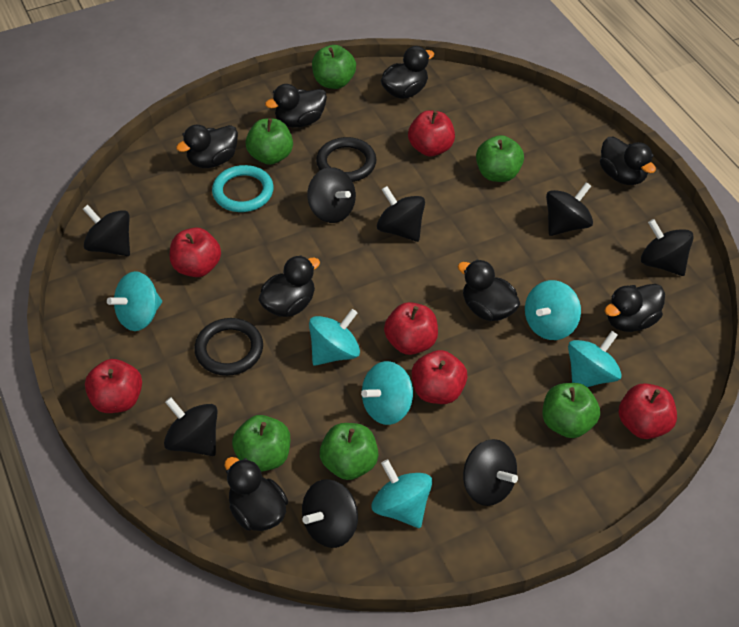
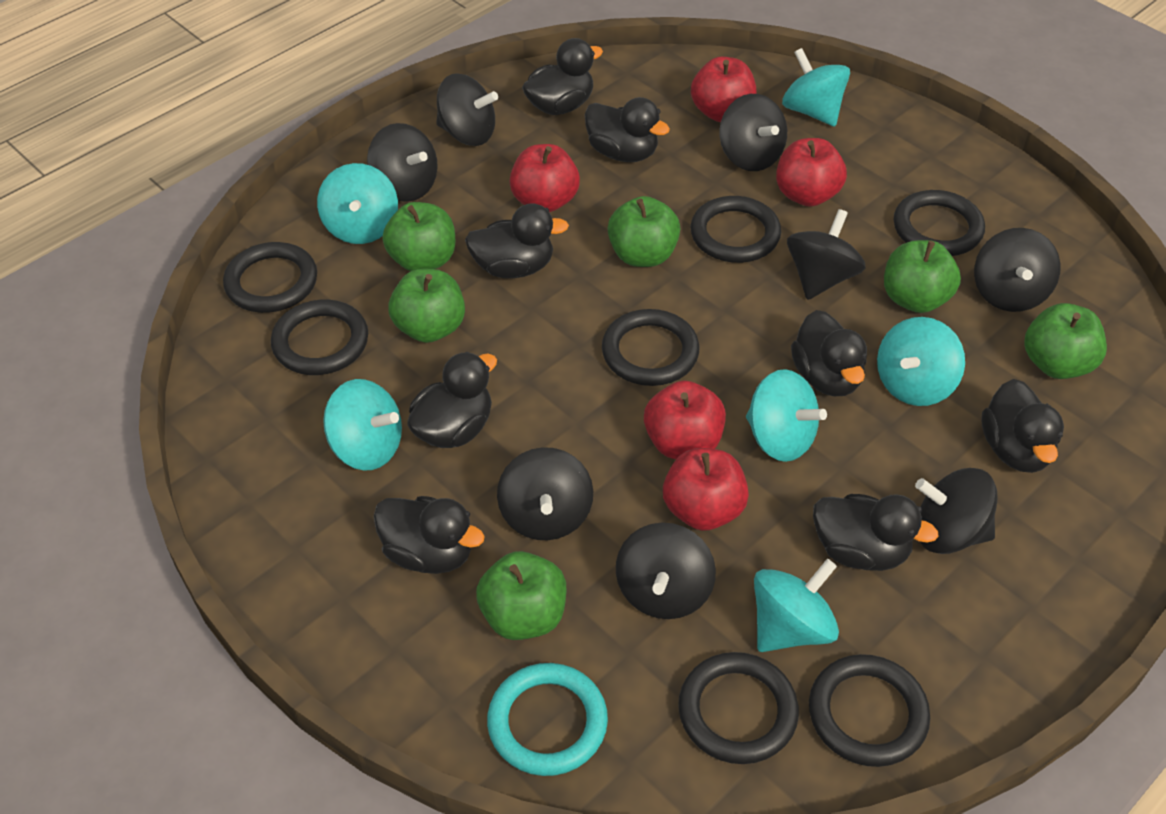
black ring: 2 -> 7
red apple: 6 -> 5

